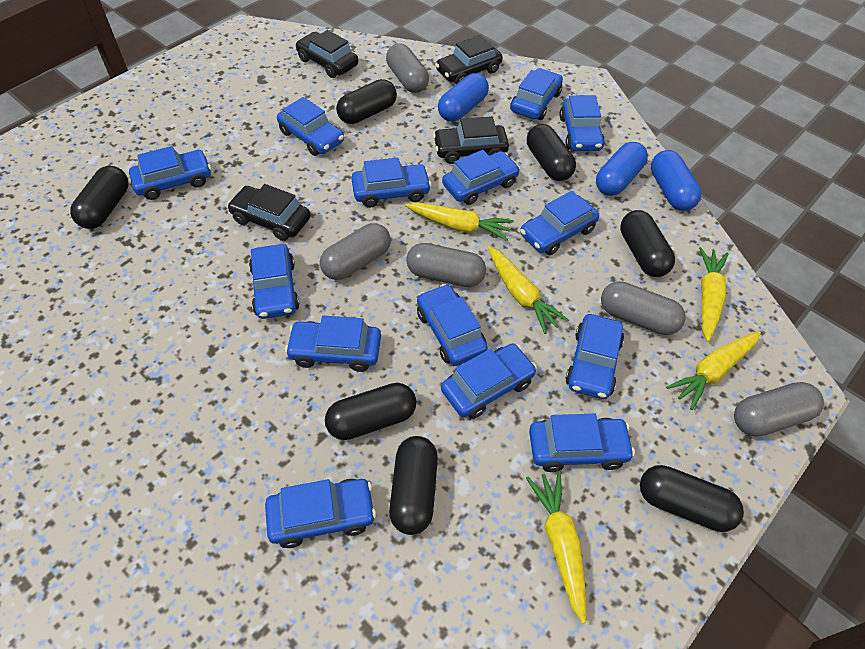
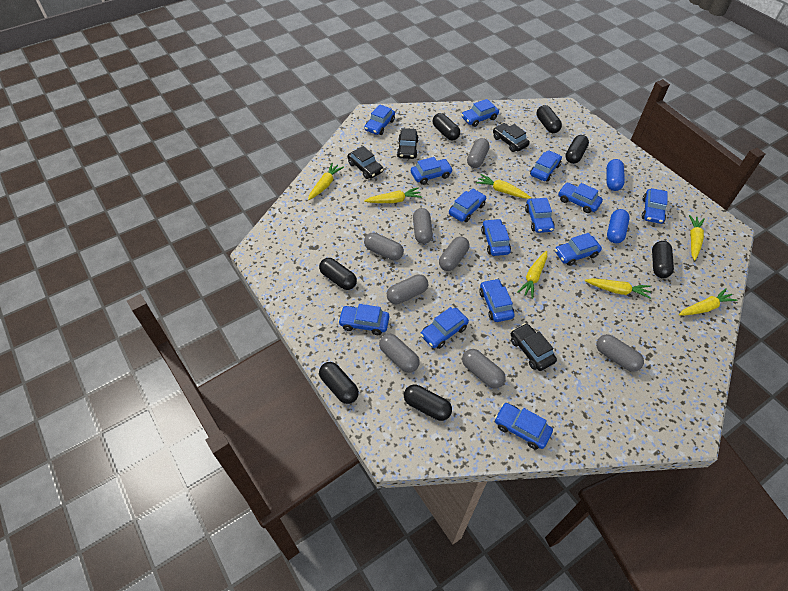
blue capsule: 3 -> 2
grey capsule: 5 -> 8
yellow carrot: 5 -> 7

